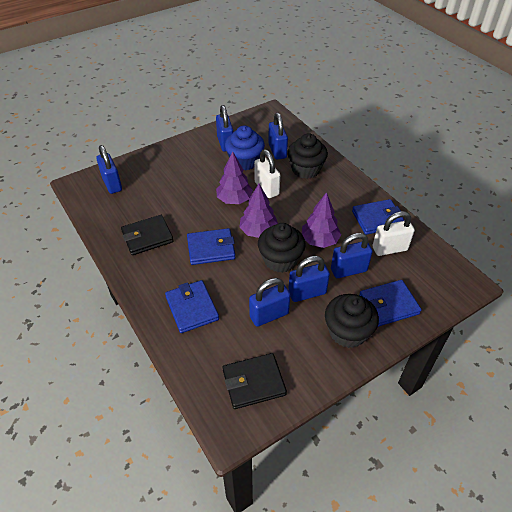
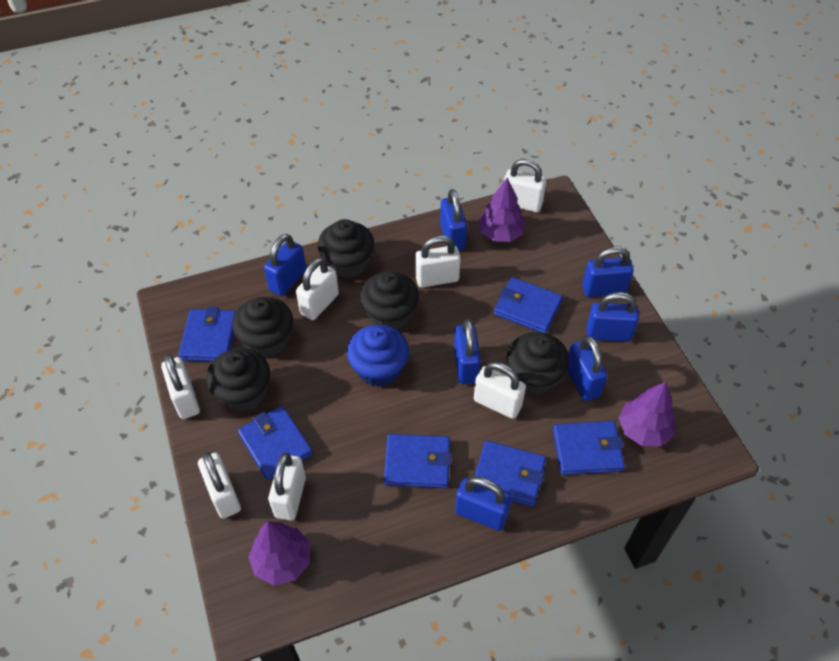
black cupcake: 3 -> 5
black wallet: 2 -> 0
blue padlock: 6 -> 7
blue wallet: 4 -> 6
white padlock: 2 -> 7

